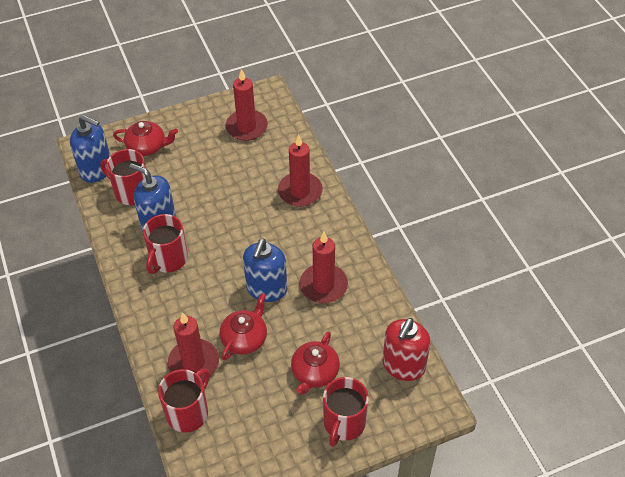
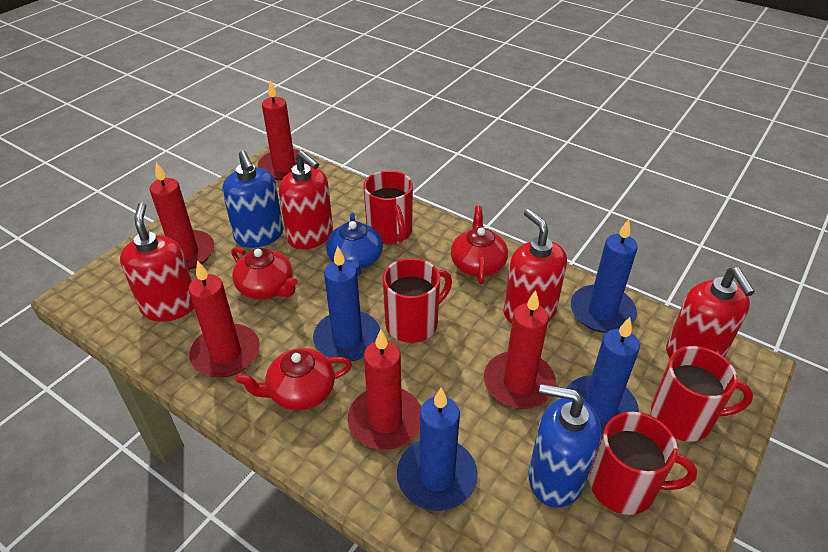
blue candle: 0 -> 4
blue soap dispenser: 3 -> 2
blue teapot: 0 -> 1
red candle: 4 -> 5
red soap dispenser: 1 -> 4

